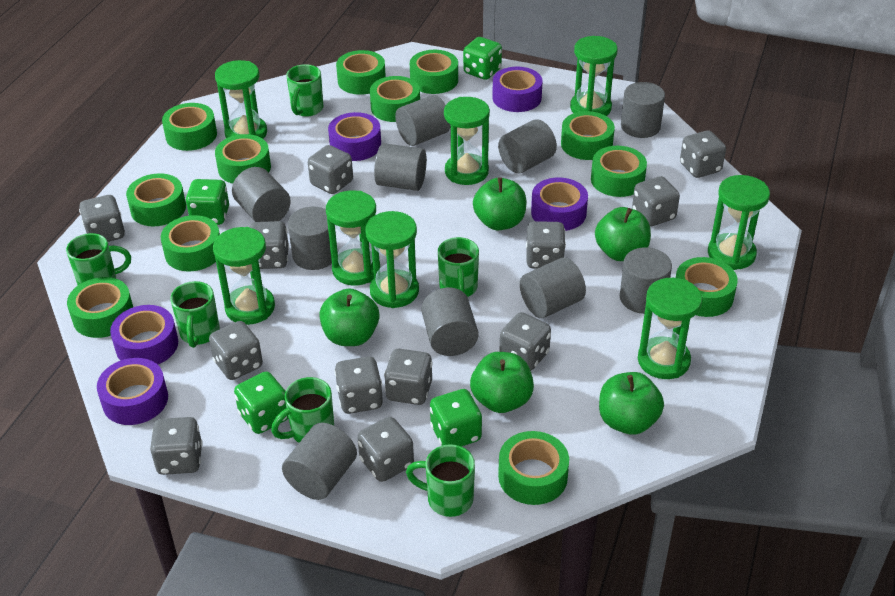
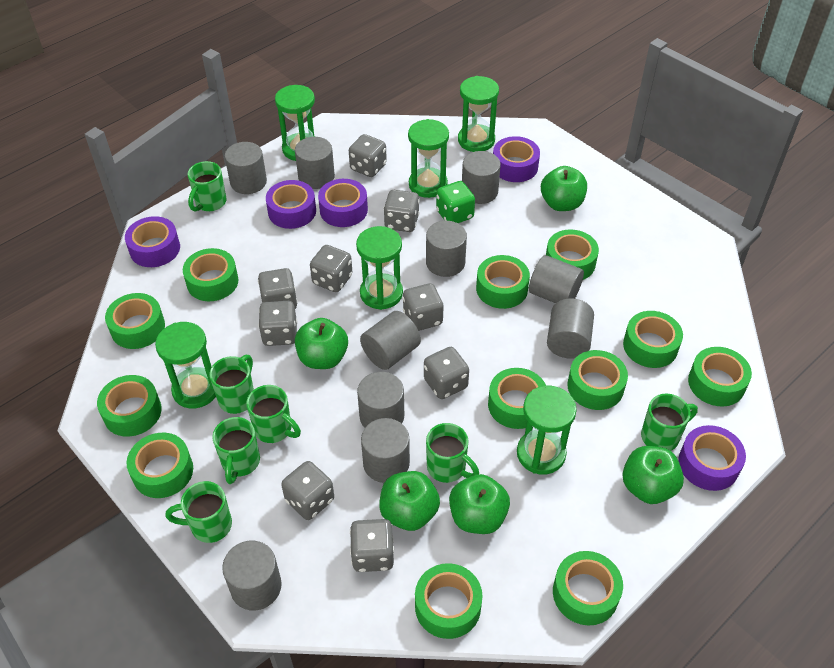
green dice: 4 -> 1
green hourglass: 8 -> 6
green mug: 6 -> 7
grey dice: 12 -> 9

